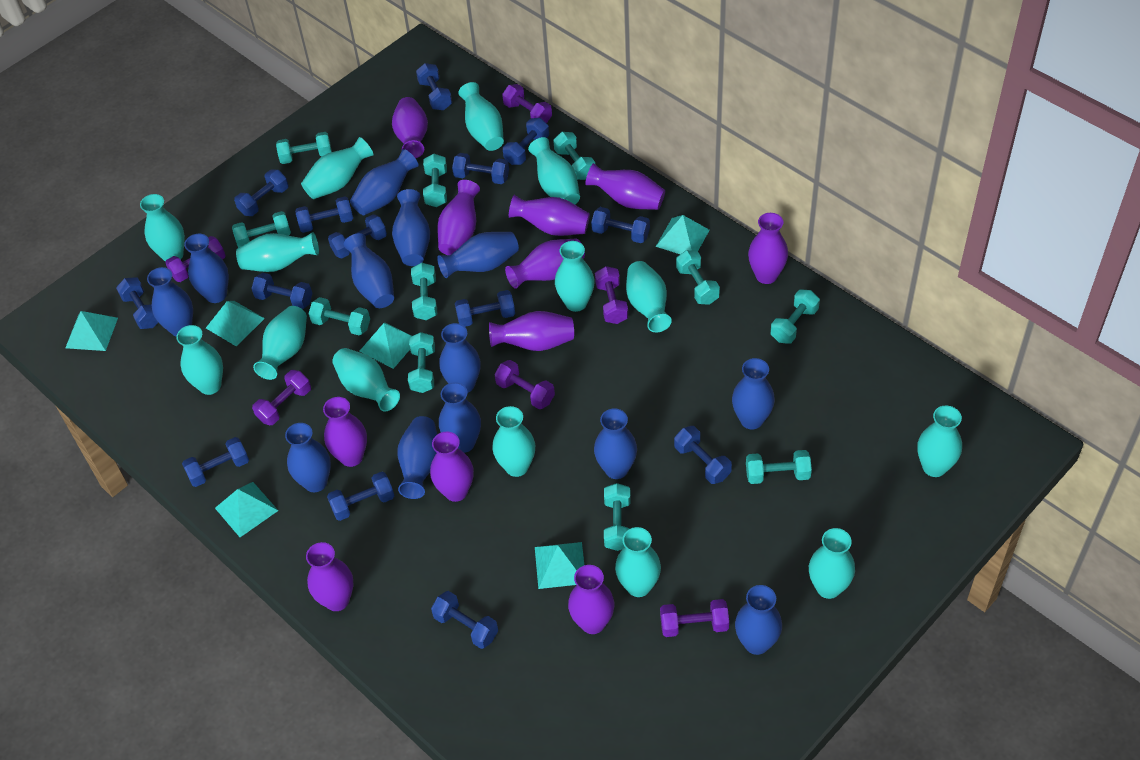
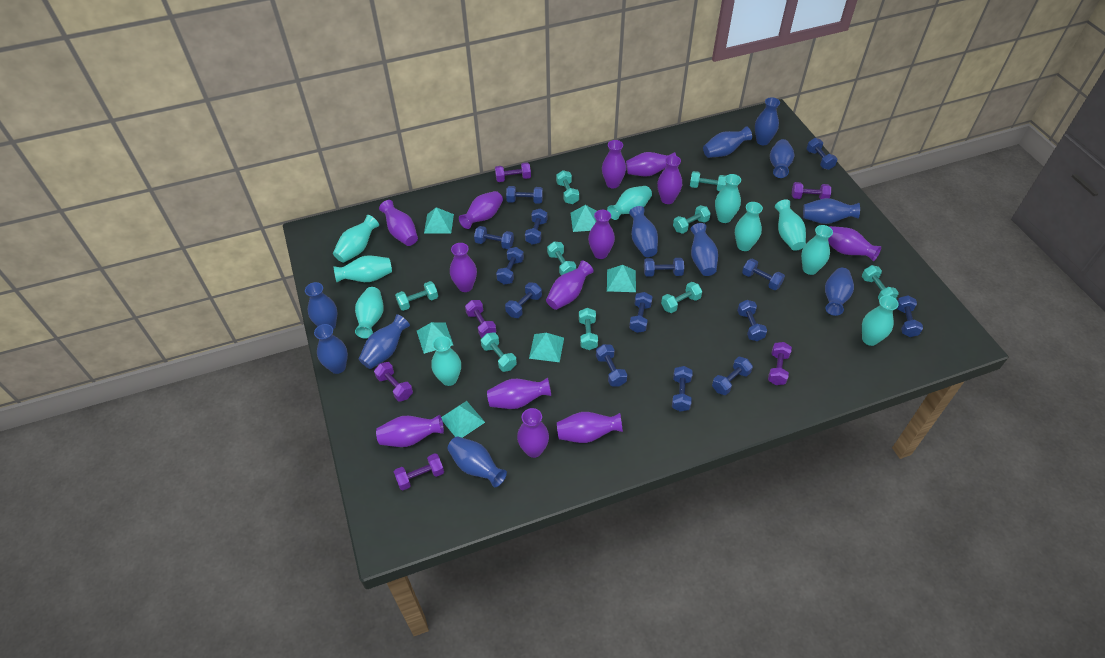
blue vase: 13 -> 11
purple vase: 11 -> 13
turquoise dumbbell: 11 -> 9
turquoise vase: 14 -> 10

